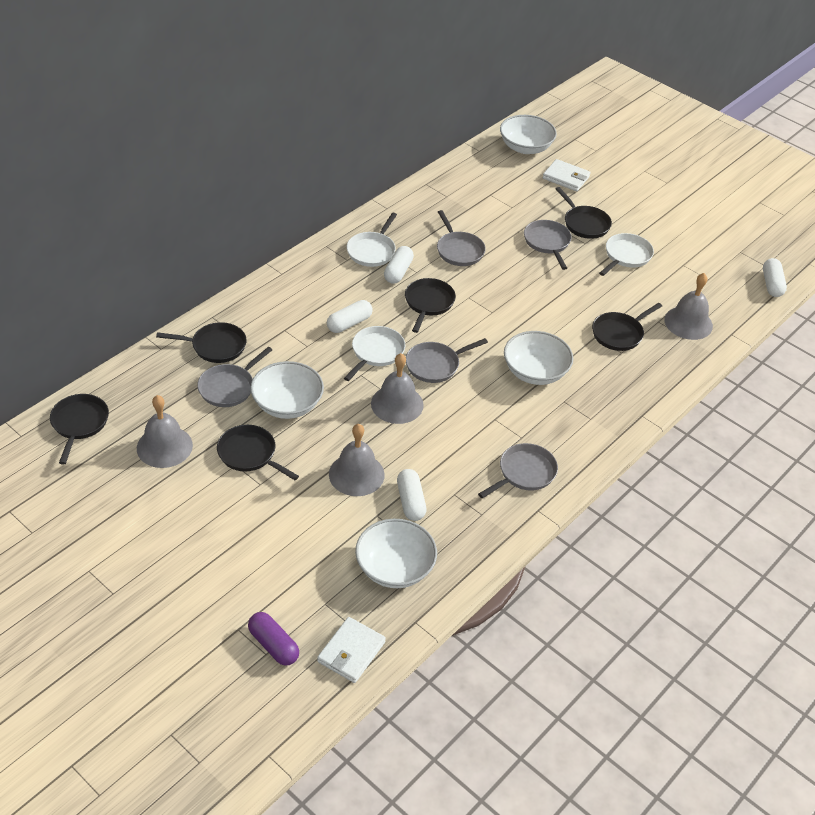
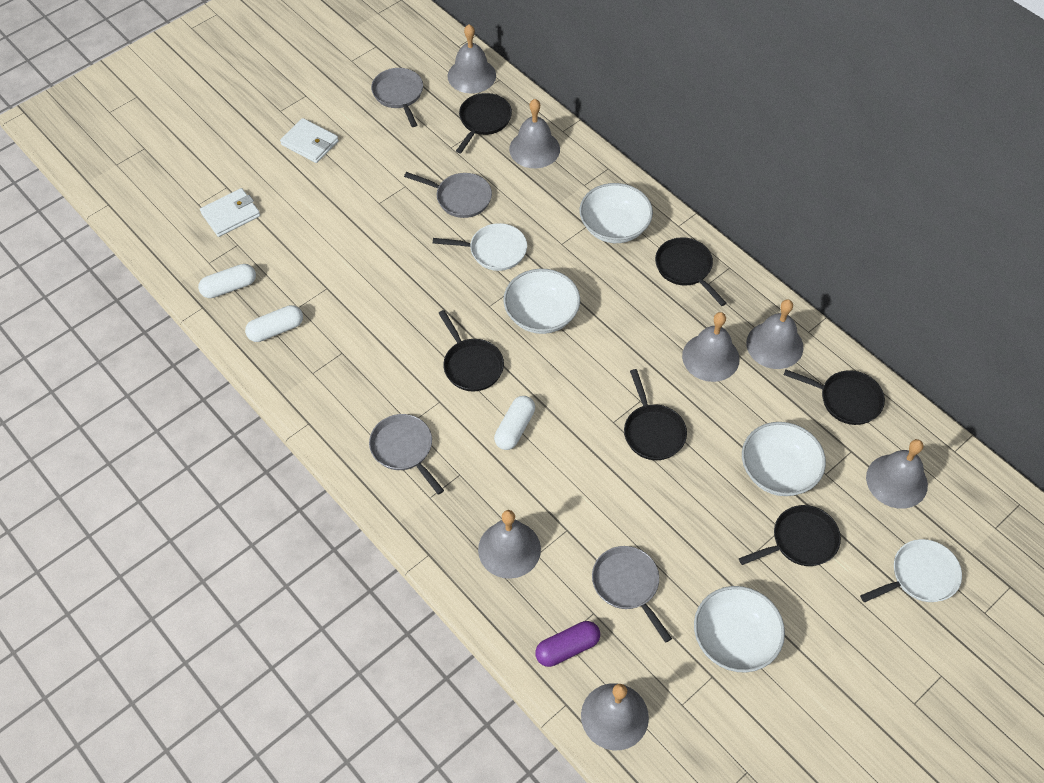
grey bell: 4 -> 7
grey pan: 5 -> 4
white capsule: 4 -> 3
white pan: 3 -> 2

